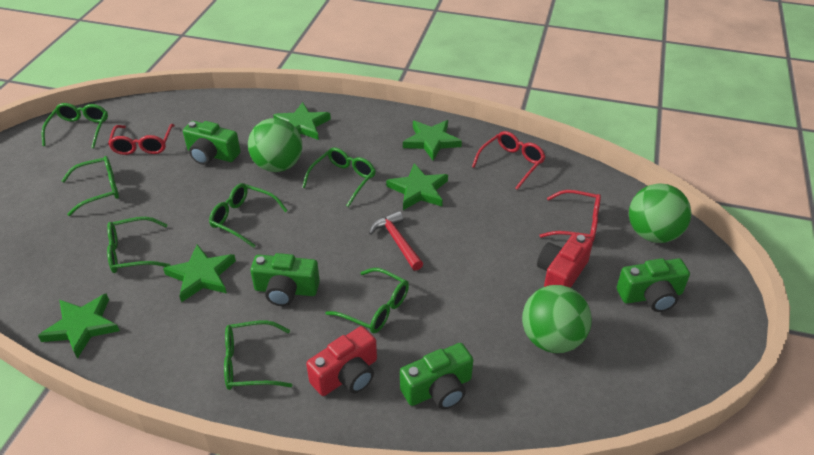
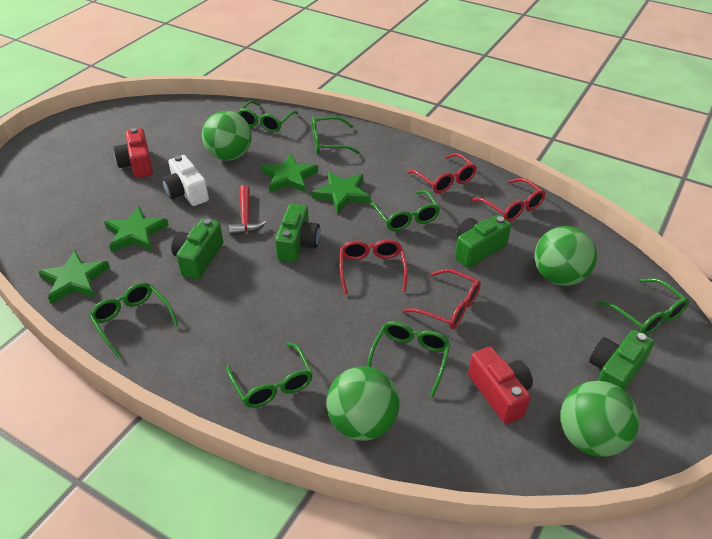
green ball: 3 -> 4
green star: 5 -> 4
red glasses: 3 -> 4
white camera: 0 -> 1

